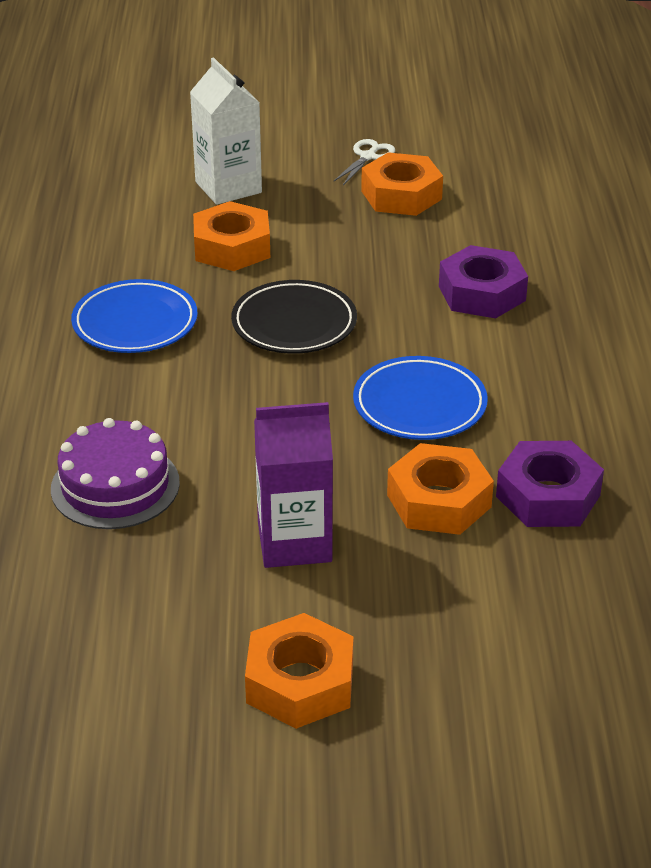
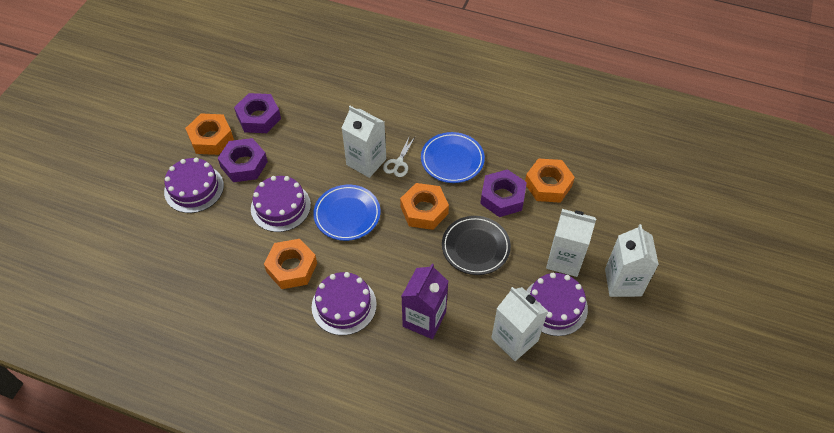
purple cake: 1 -> 4
purple nut: 2 -> 3
white carton: 1 -> 4

